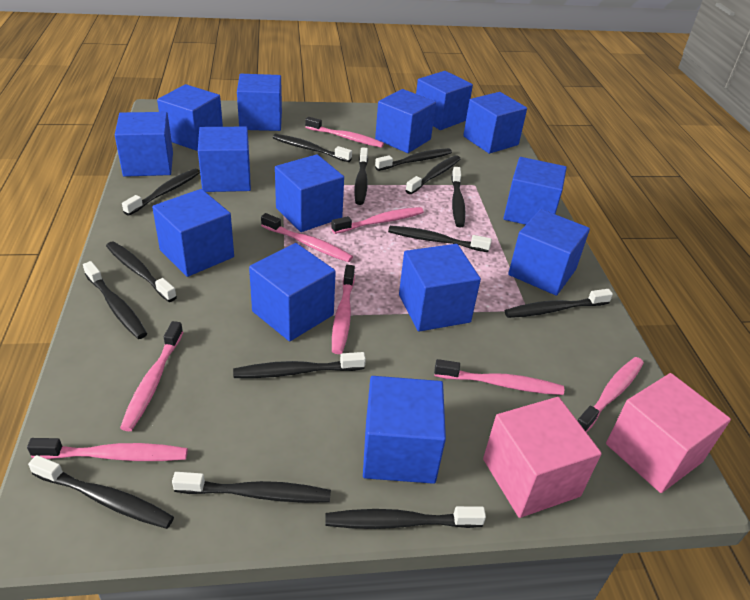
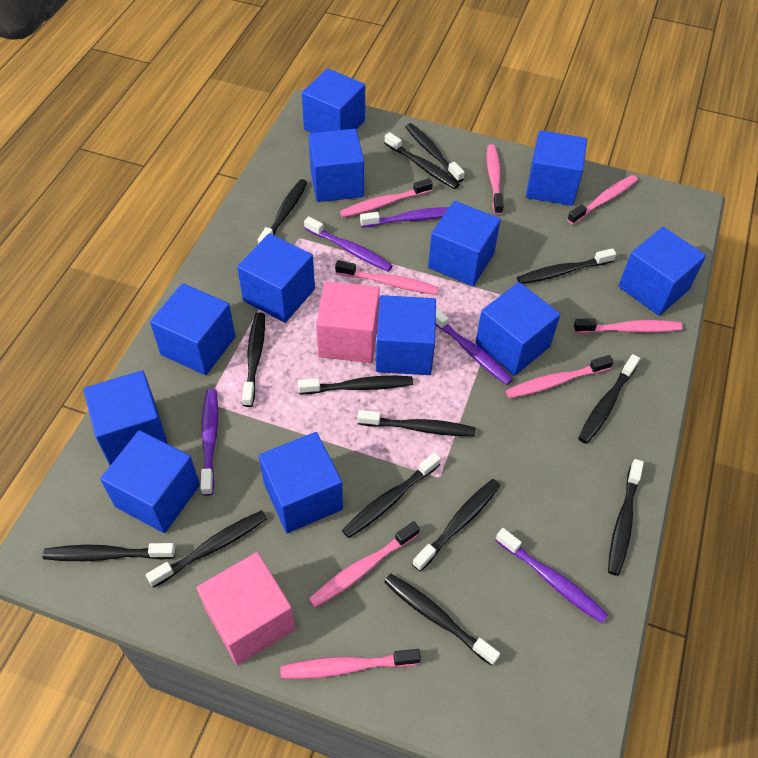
blue cube: 14 -> 12
purple toothbrush: 0 -> 5

